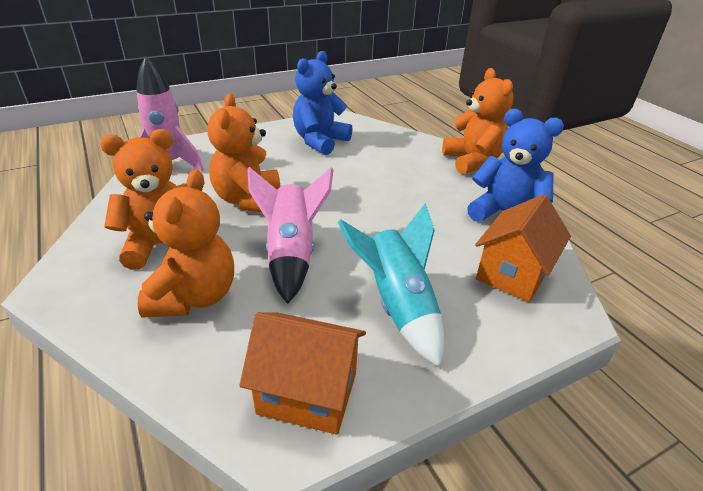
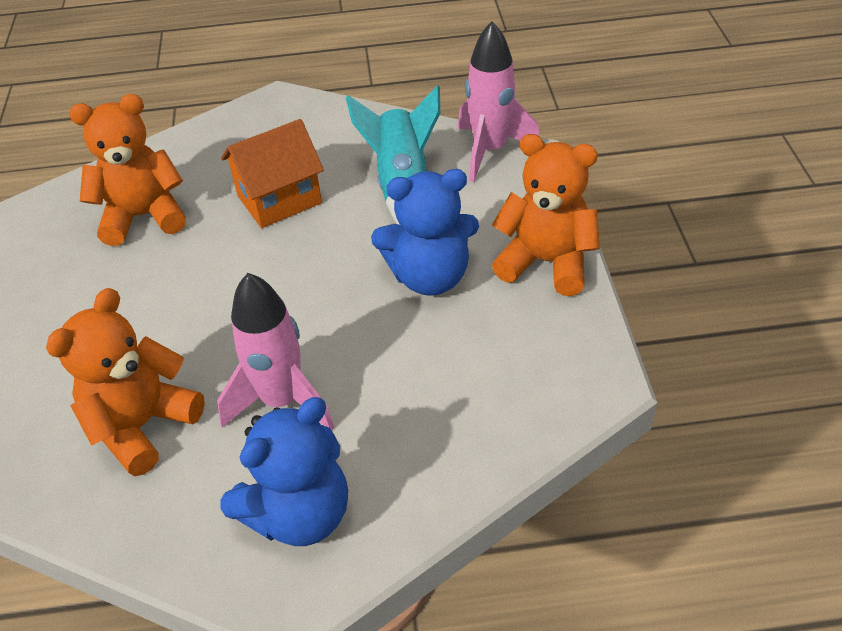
orange house: 2 -> 1
orange teddy bear: 4 -> 3

